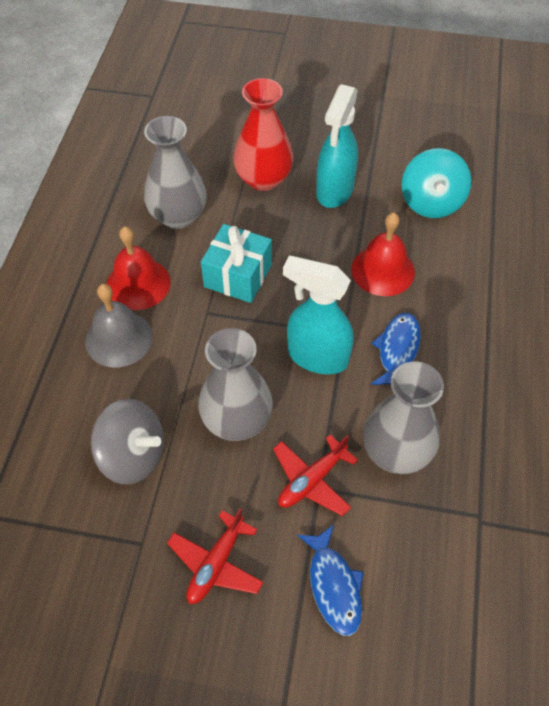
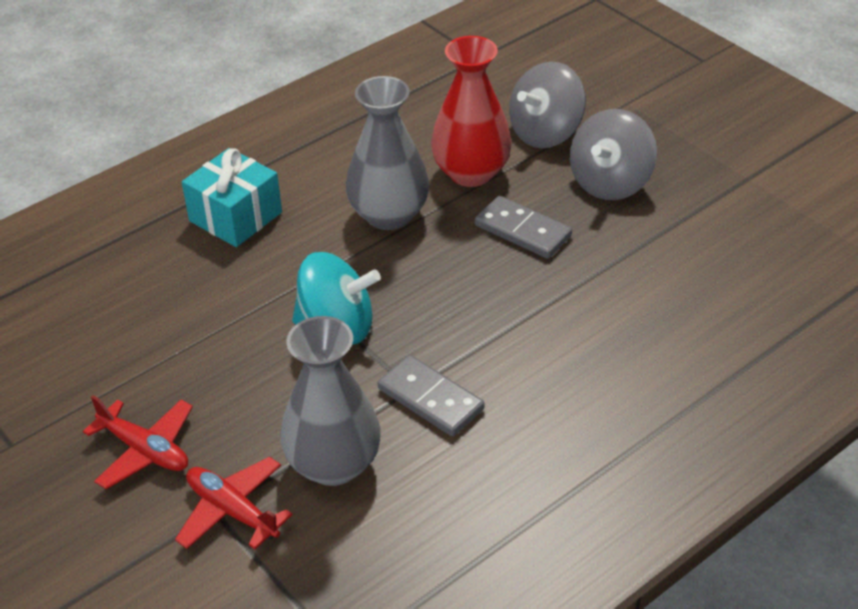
blue fish: 2 -> 0
grey bell: 1 -> 0
grey domino: 0 -> 2
grey spinning top: 1 -> 2
grey vase: 3 -> 2
red bell: 2 -> 0
turquoise spray bottle: 2 -> 0

